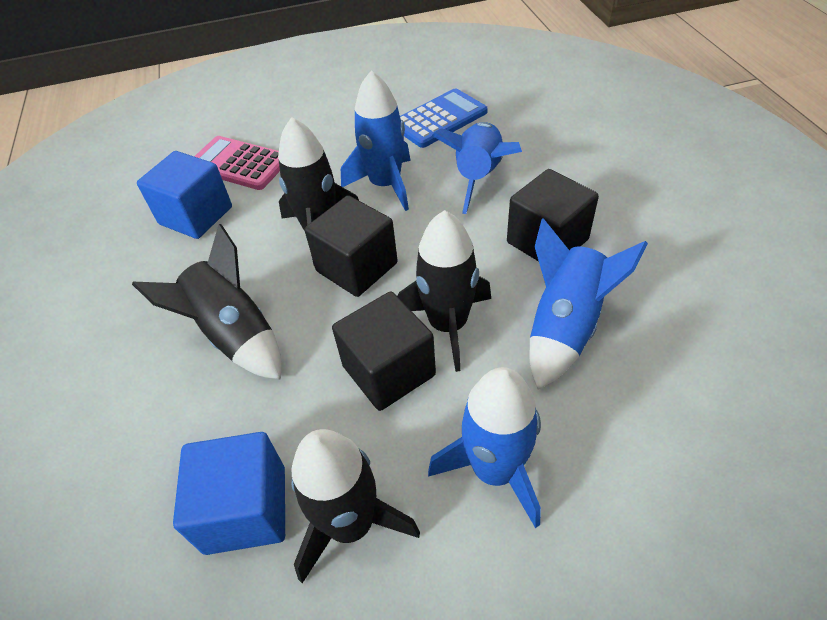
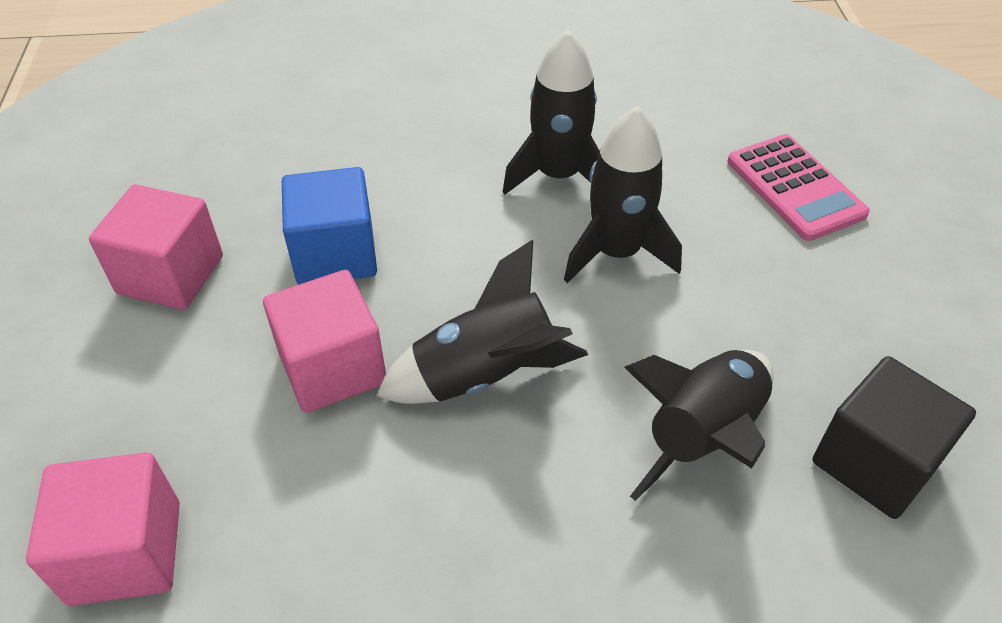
black cube: 3 -> 1
blue calculator: 1 -> 0
blue cube: 2 -> 1
blue rocket: 4 -> 0
pink cube: 0 -> 3

